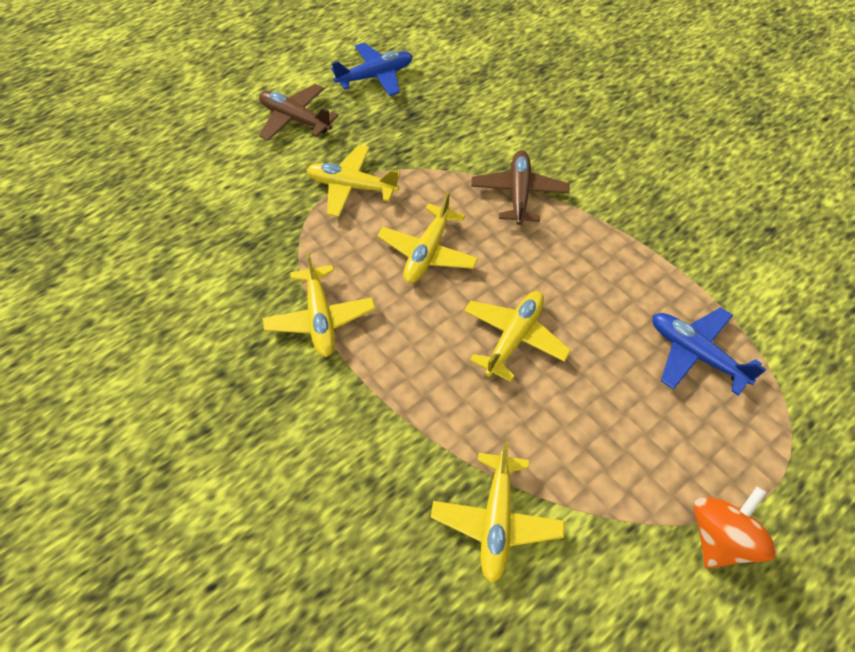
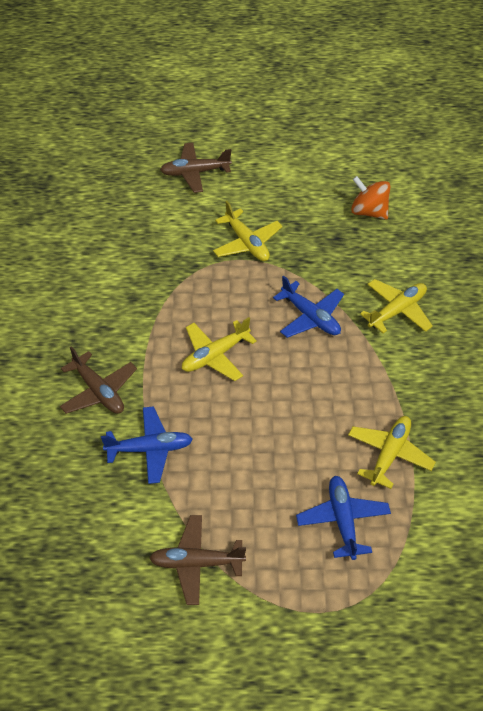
blue plane: 2 -> 3
brown plane: 2 -> 3
yellow plane: 5 -> 4

